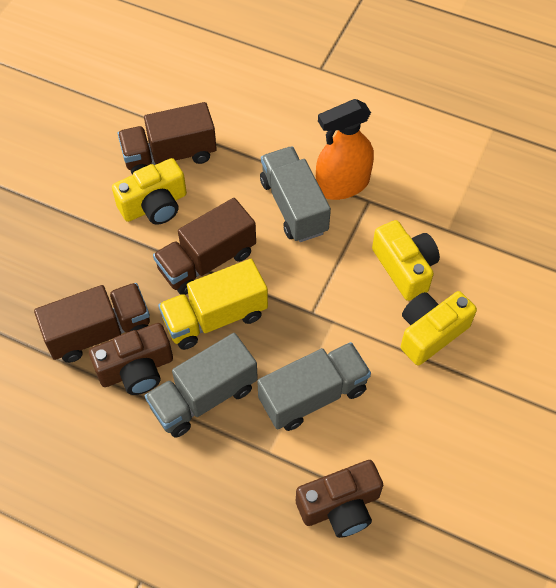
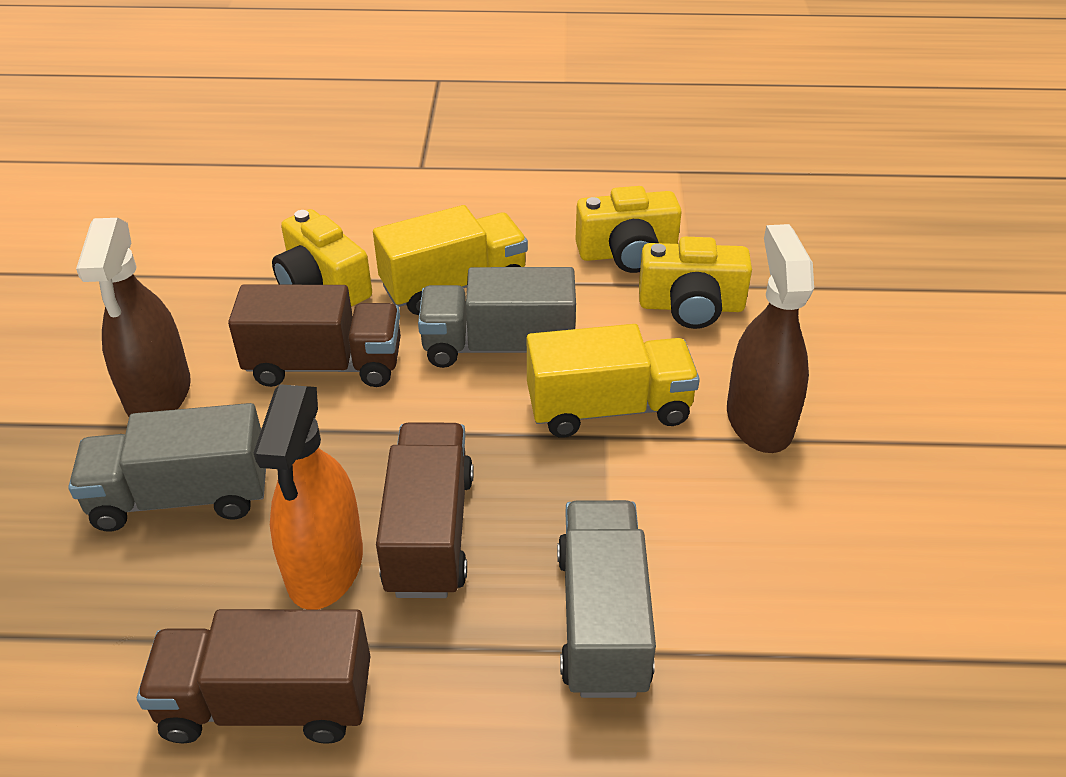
brown camera: 2 -> 0
brown spray bottle: 0 -> 2
yellow truck: 1 -> 2

